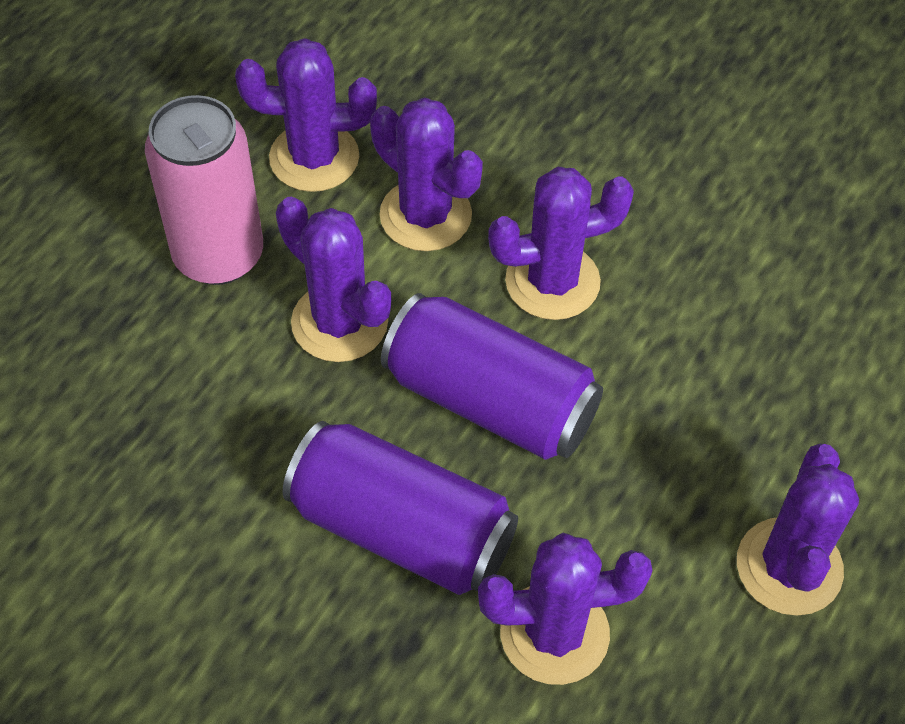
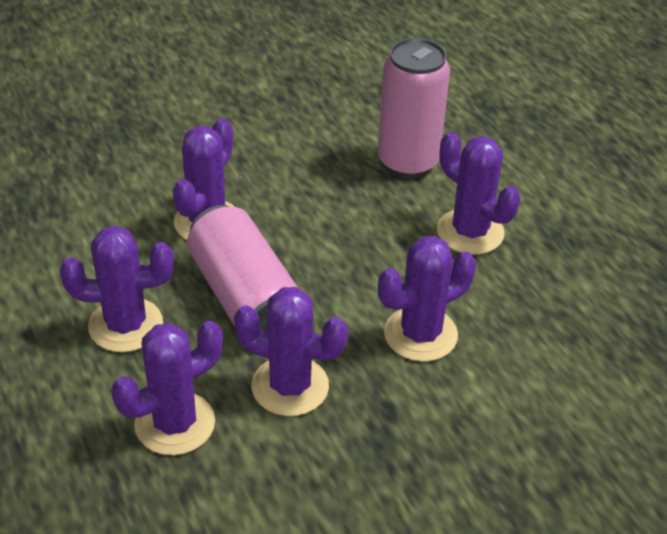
pink can: 1 -> 2
purple can: 2 -> 0

